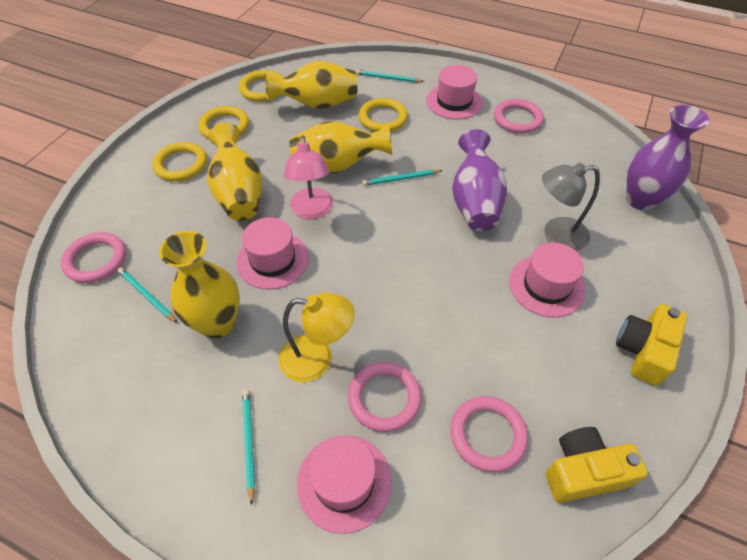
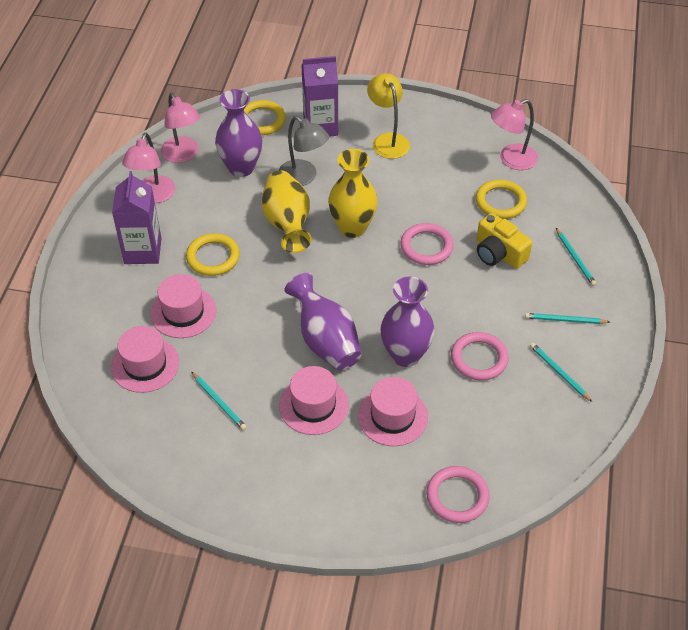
pink lamp: 1 -> 3
pink ring: 4 -> 3
purple carton: 0 -> 2
purple vase: 2 -> 3
yellow camera: 2 -> 1
yellow ring: 4 -> 3
yellow vase: 4 -> 2

